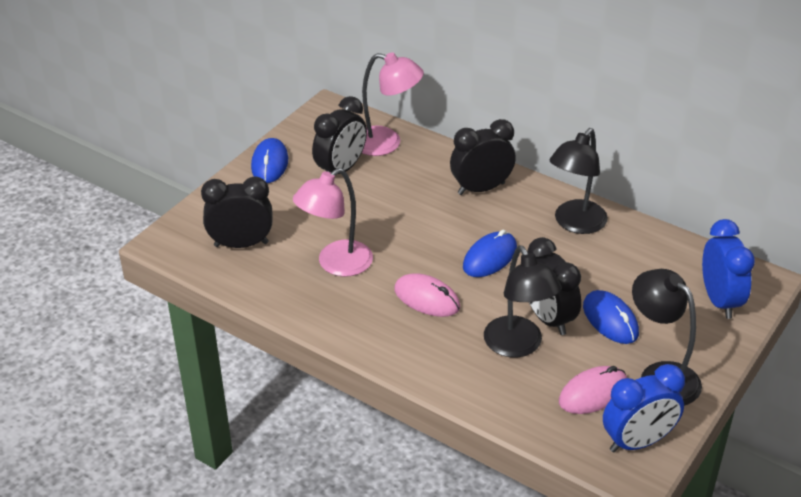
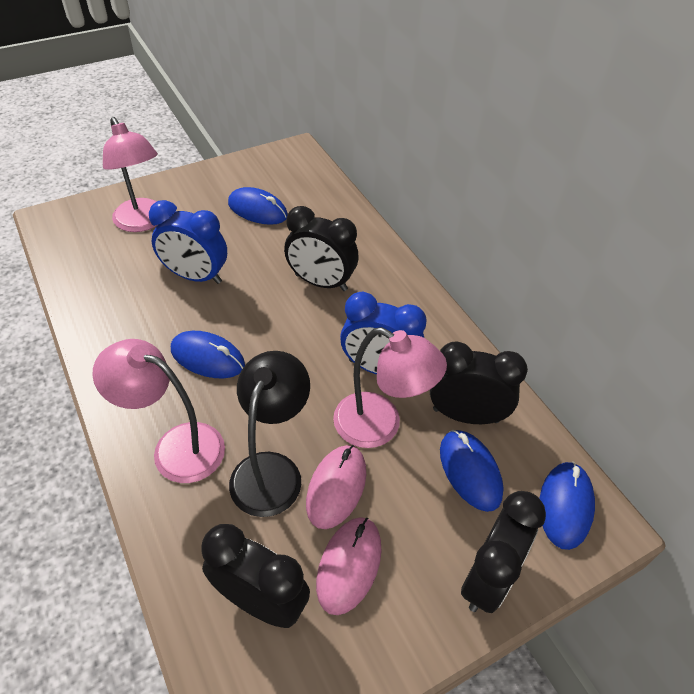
black lamp: 3 -> 1
blue mouse: 3 -> 4
pink lamp: 2 -> 3

